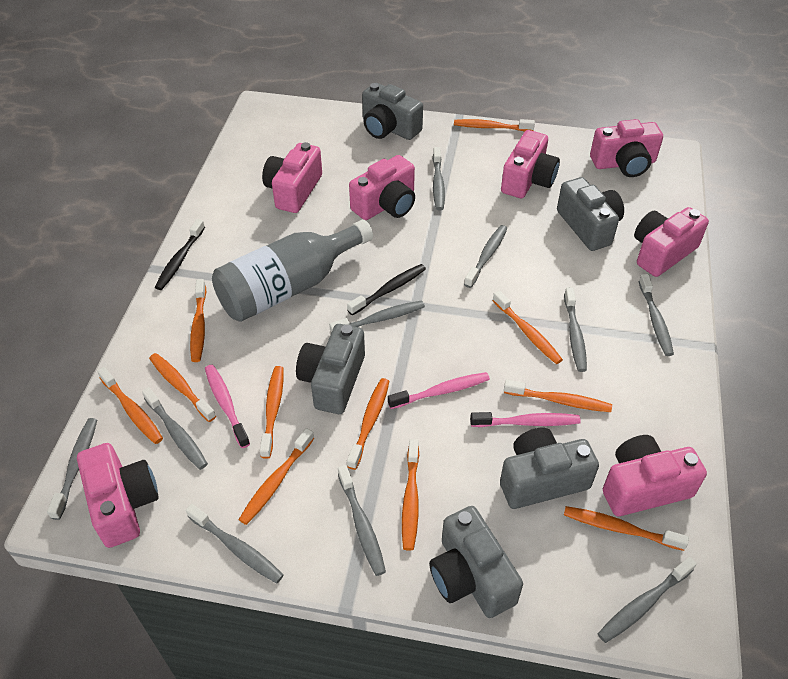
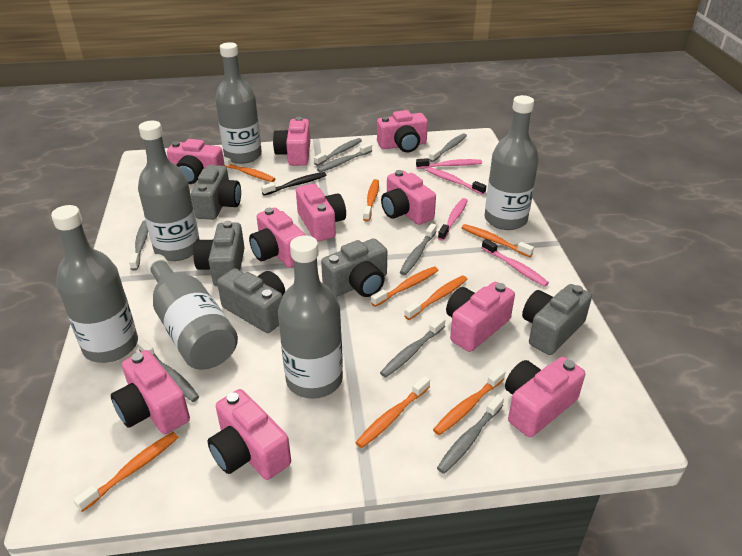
black toothbrush: 2 -> 1
grey bottle: 1 -> 6
grey toothbrush: 10 -> 8
orange toothbrush: 11 -> 8
pink camera: 7 -> 10
pink toothbrush: 3 -> 4

